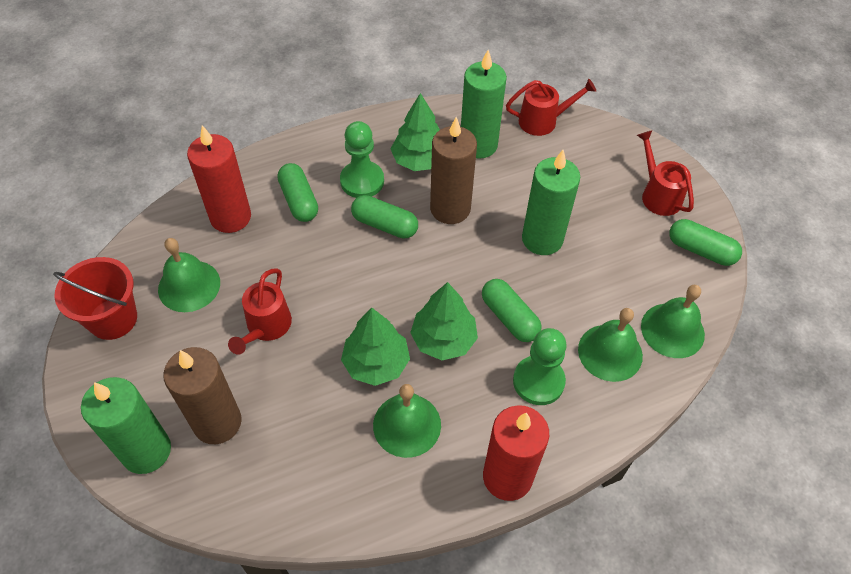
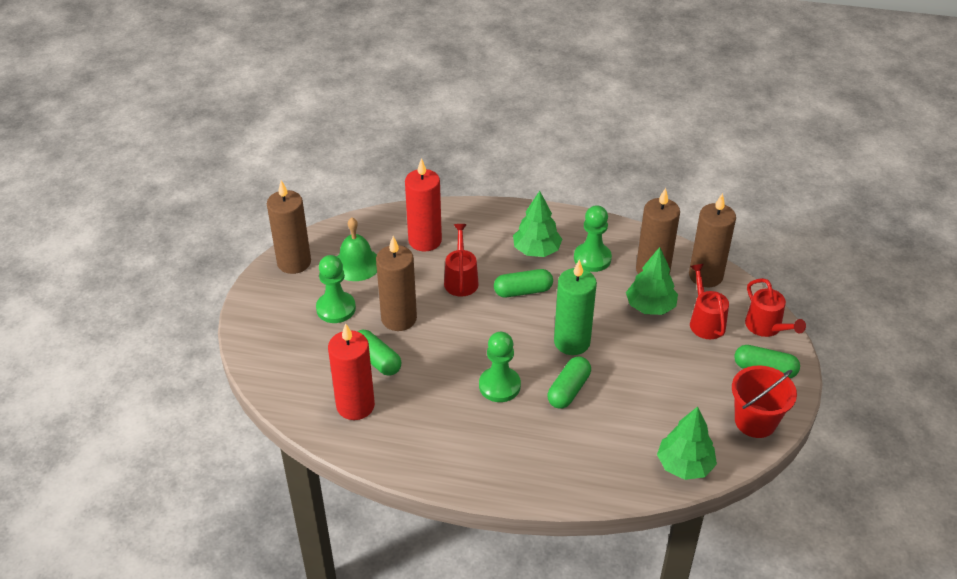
brown candle: 2 -> 4
green bell: 4 -> 1
green candle: 3 -> 1
green pawn: 2 -> 3

